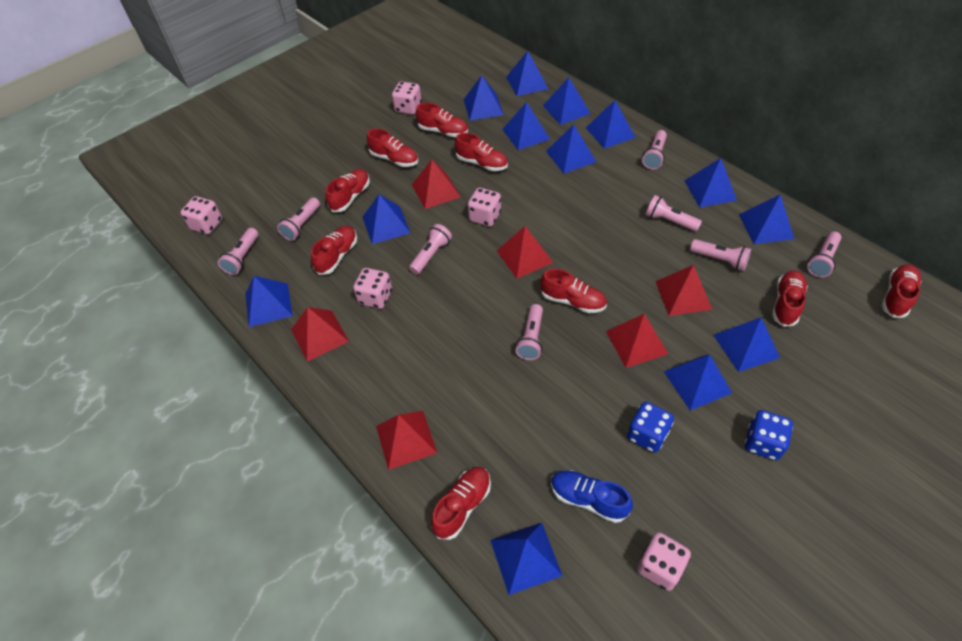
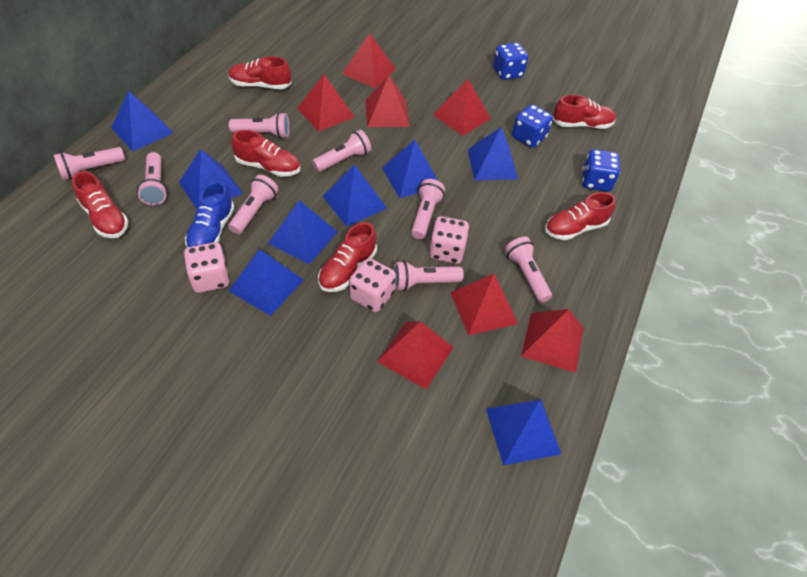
blue dice: 2 -> 3
blue pyramid: 13 -> 8
pink dice: 5 -> 3
red pyramid: 6 -> 7
red shoe: 9 -> 6

